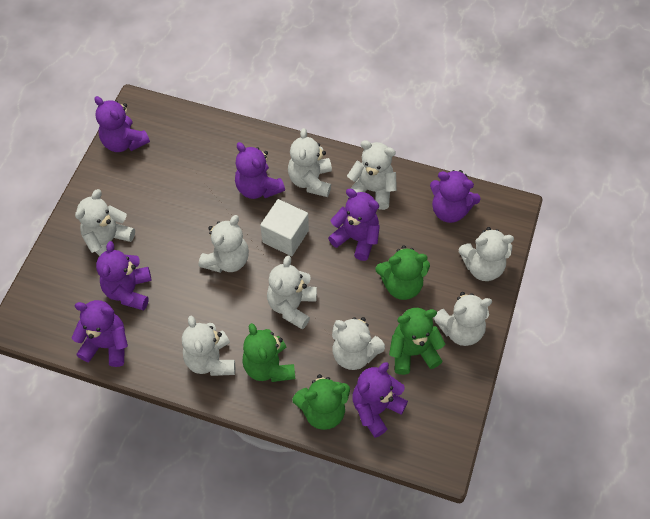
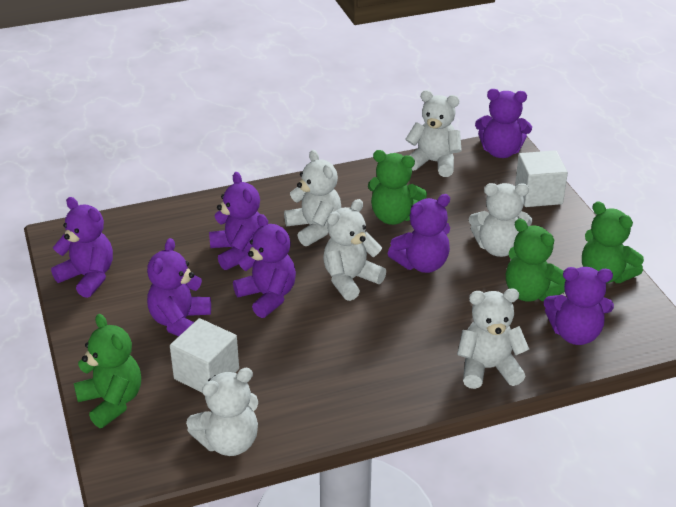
white cube: 1 -> 2
white teddy bear: 9 -> 6

